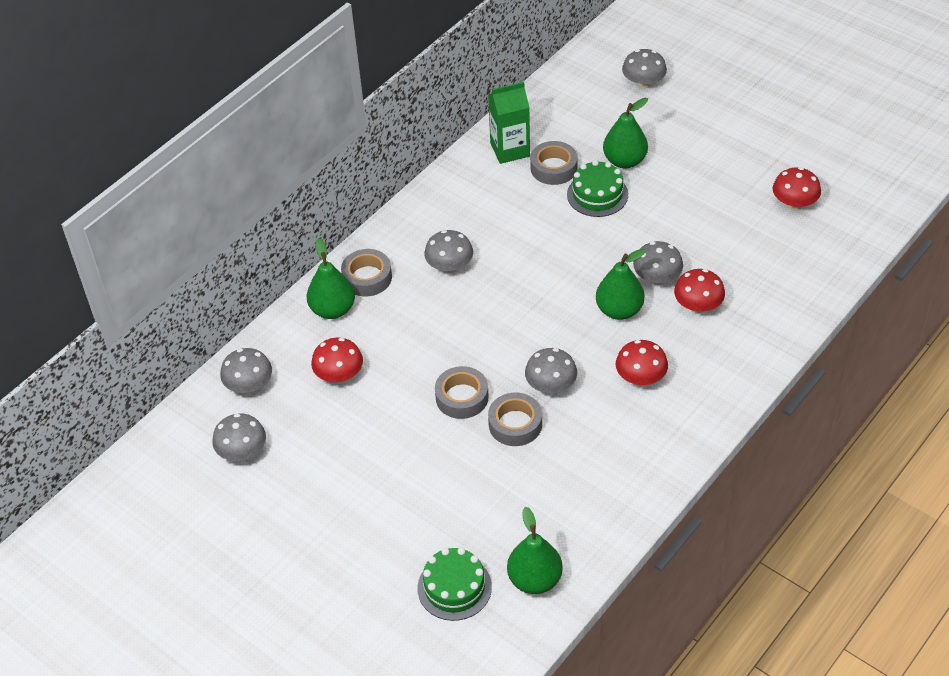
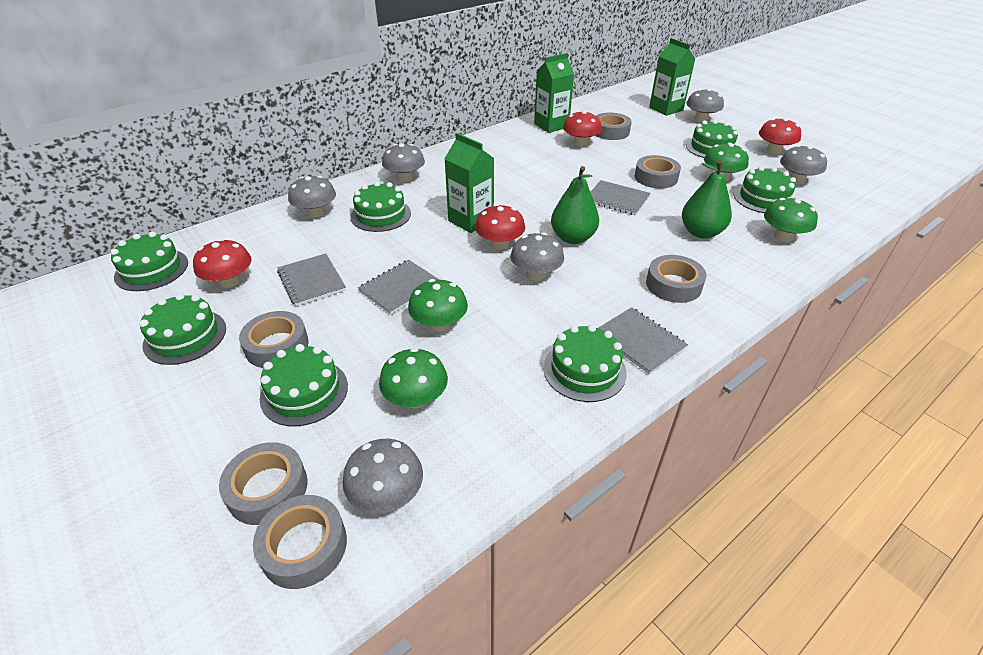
green cake: 2 -> 7
green carton: 1 -> 3
green mushroom: 0 -> 4
green pear: 4 -> 2
grey notebook: 0 -> 4
grey tape: 4 -> 6

